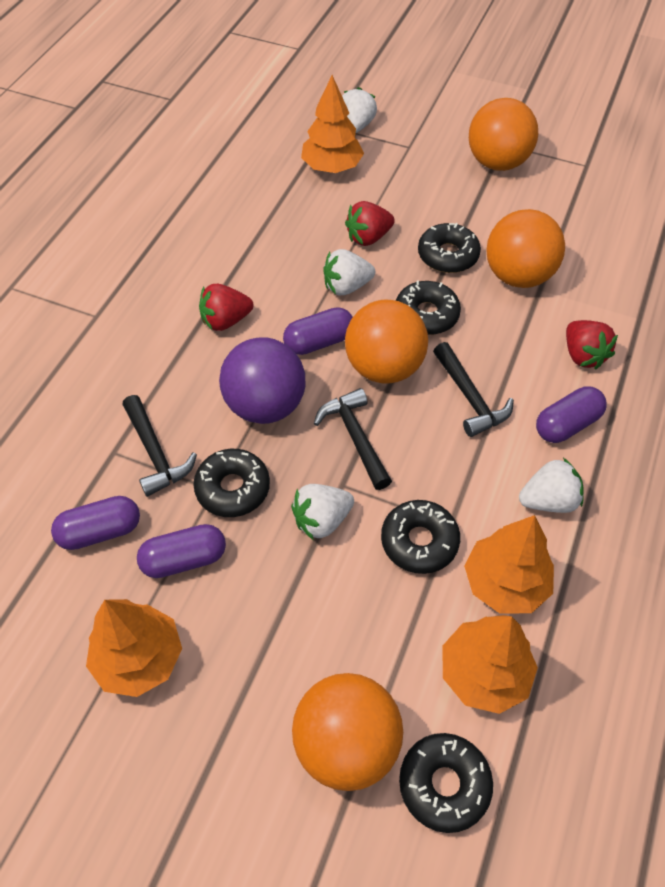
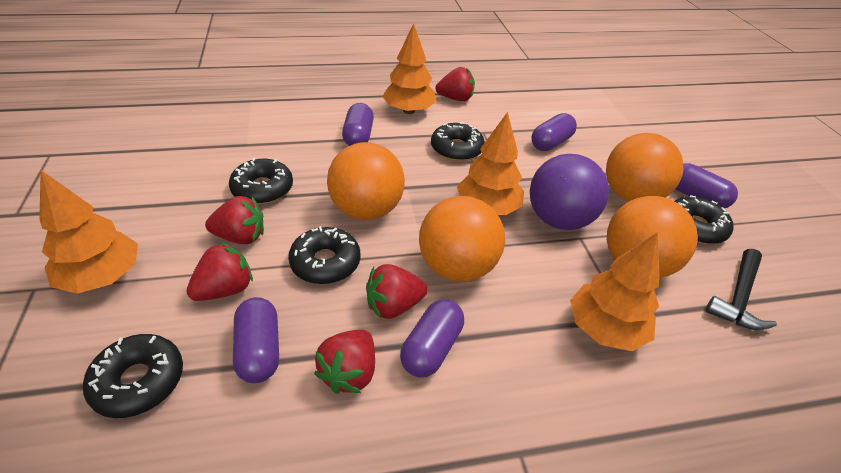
black hammer: 3 -> 1
purple capsule: 4 -> 5
red strawberry: 3 -> 5
white strawberry: 4 -> 0

